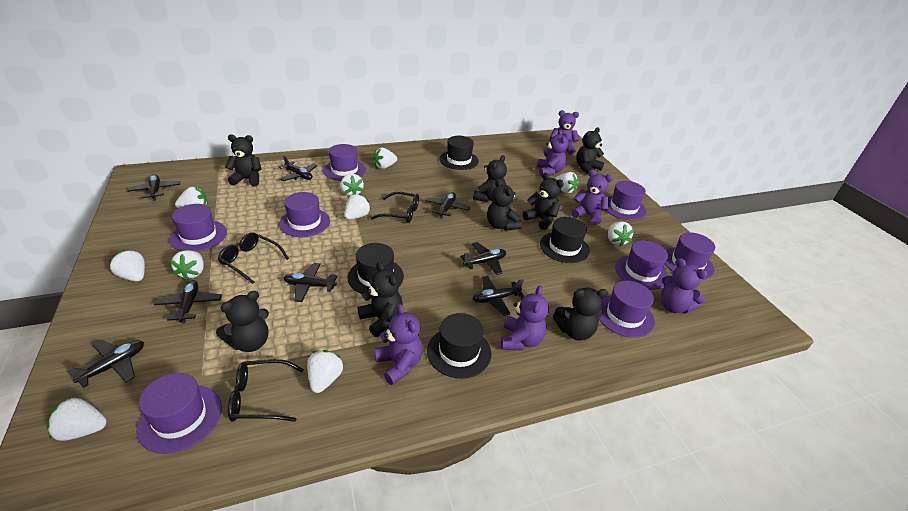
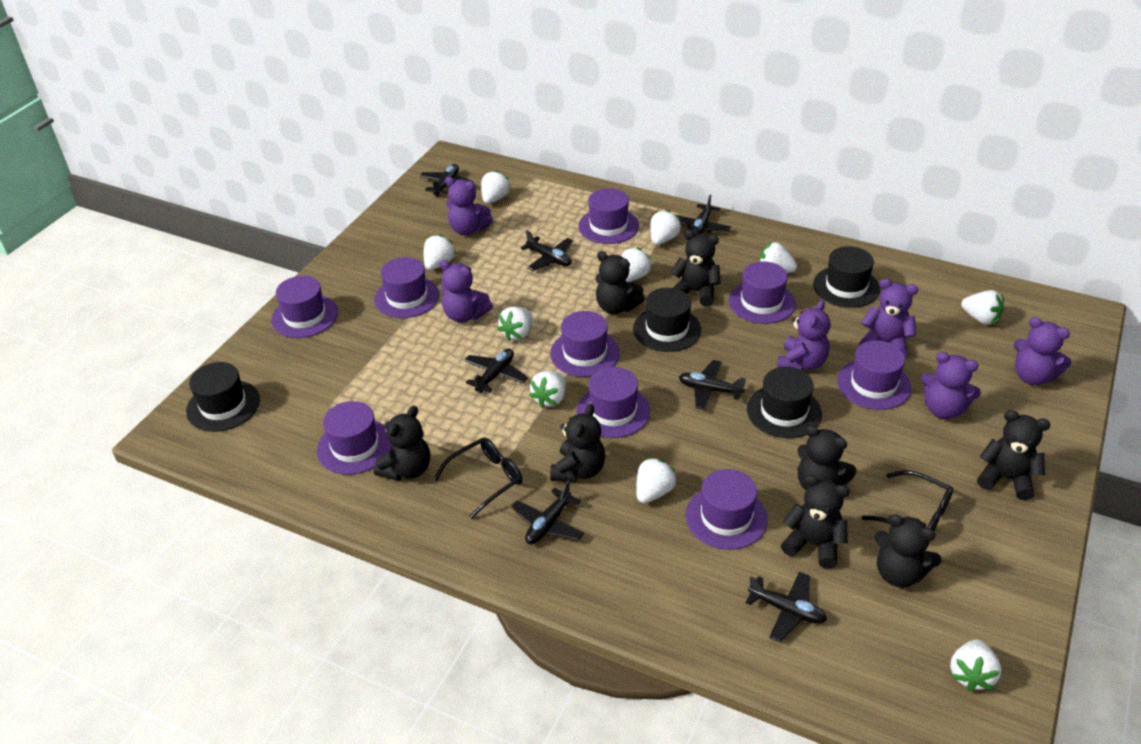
black glasses: 3 -> 2
black plane: 8 -> 7
purple hat: 8 -> 9

